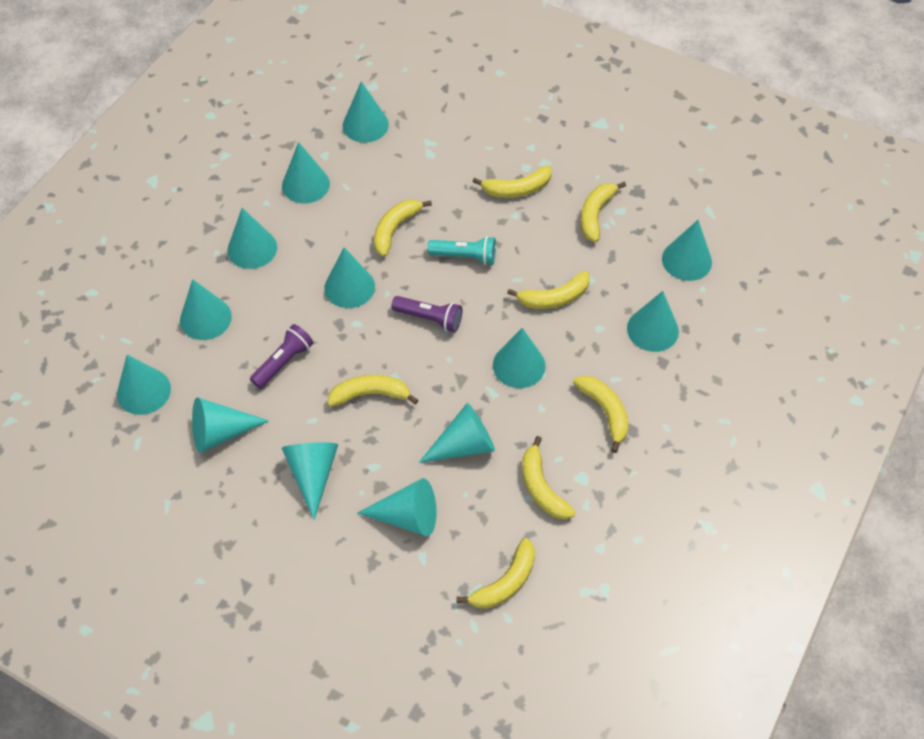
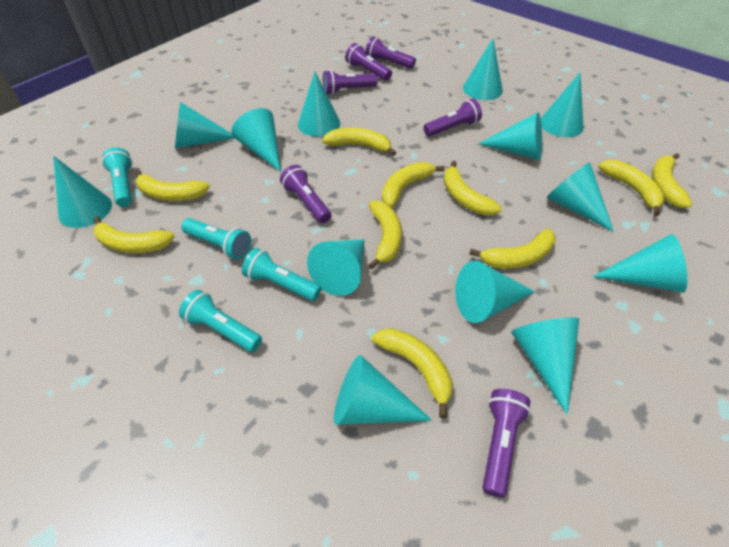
purple flashlight: 2 -> 6
turquoise flashlight: 1 -> 4
yellow banana: 8 -> 10

